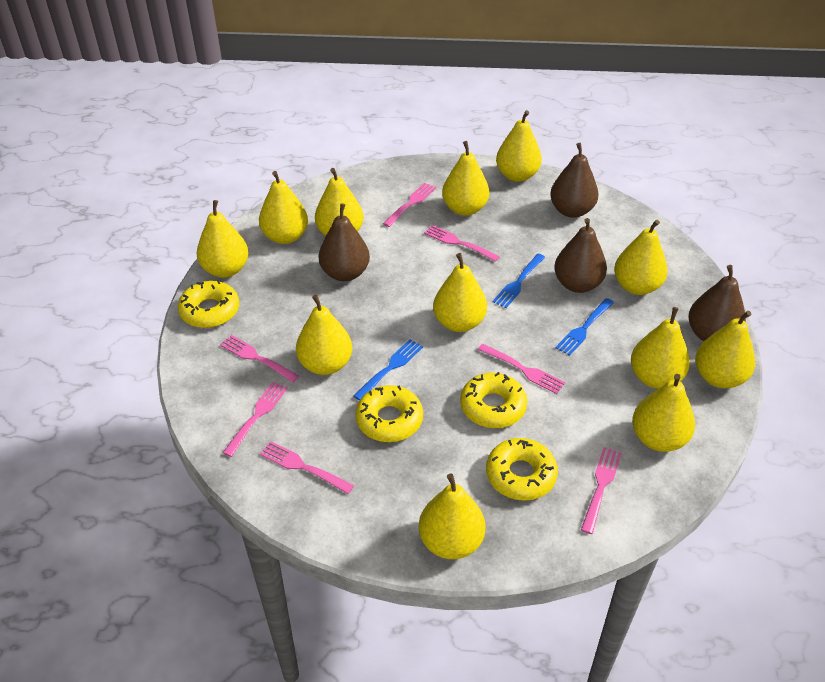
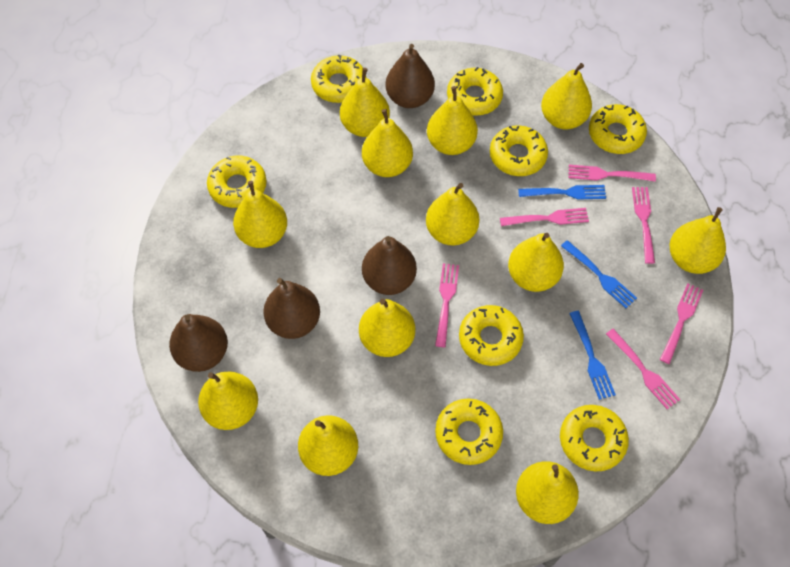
pink fork: 7 -> 6
yellow donut: 4 -> 8

